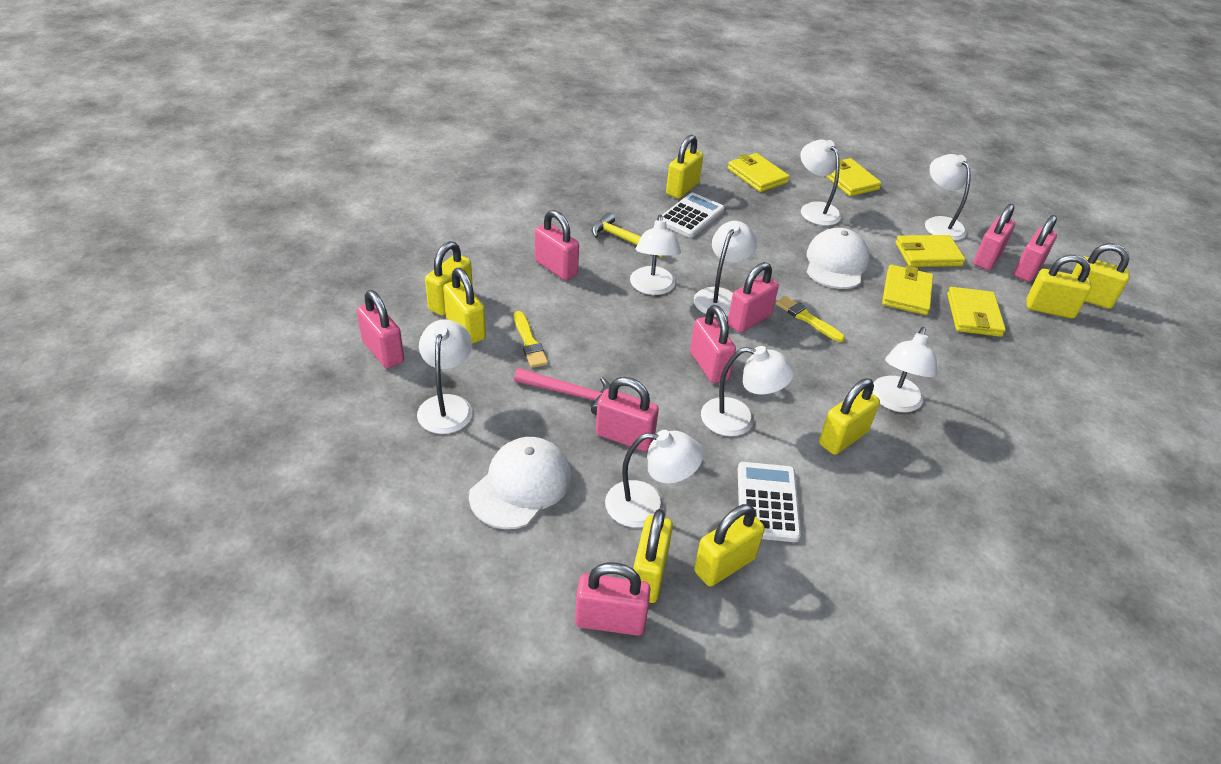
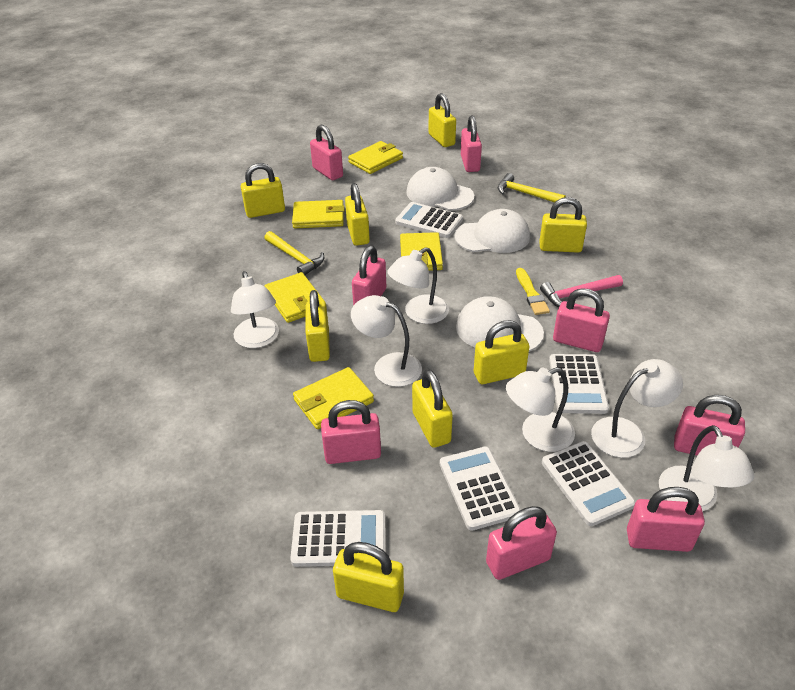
white calculator: 2 -> 5
white cap: 2 -> 3
white lamp: 8 -> 6
yellow brush: 2 -> 1
yellow hammer: 1 -> 2

